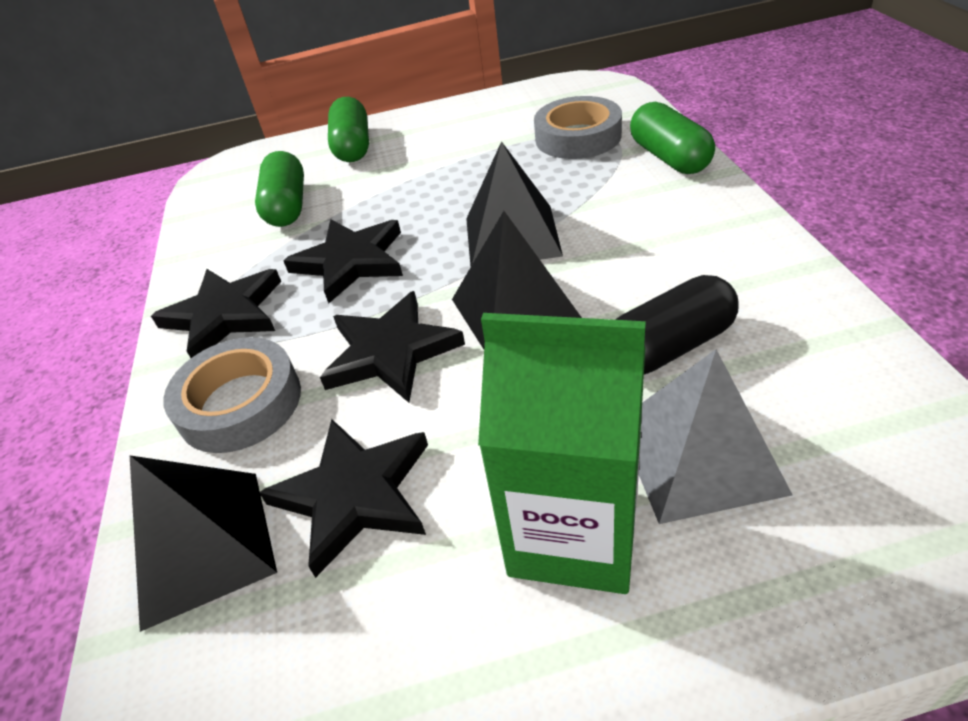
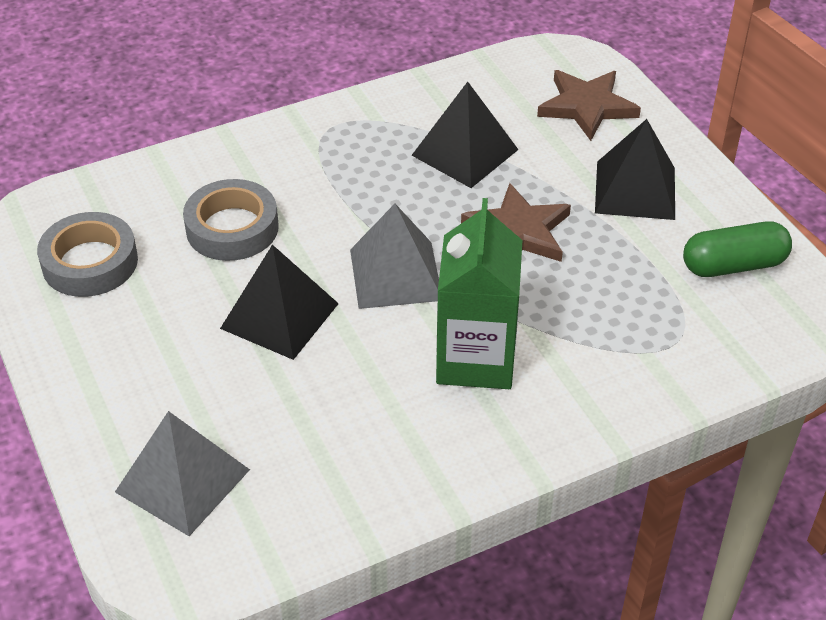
black capsule: 1 -> 0
black star: 4 -> 0
brown star: 0 -> 2
green capsule: 3 -> 1
grey pyramid: 1 -> 2

